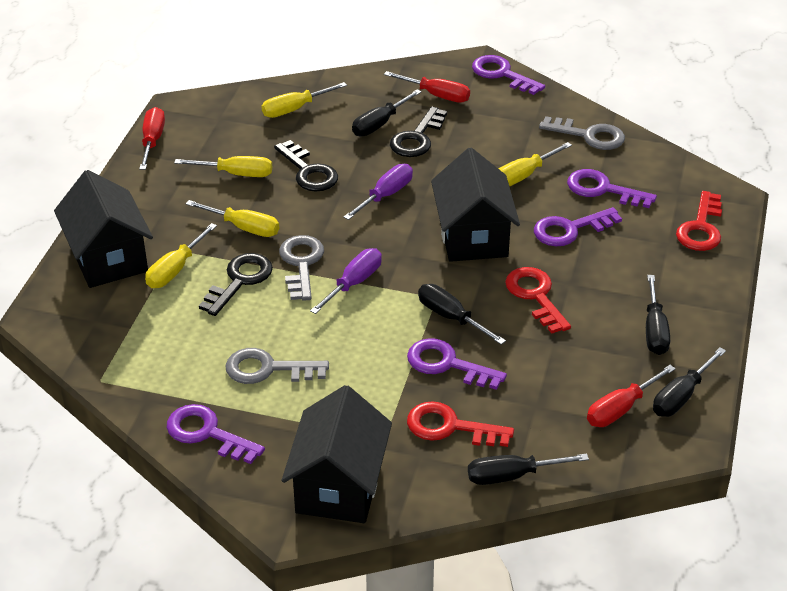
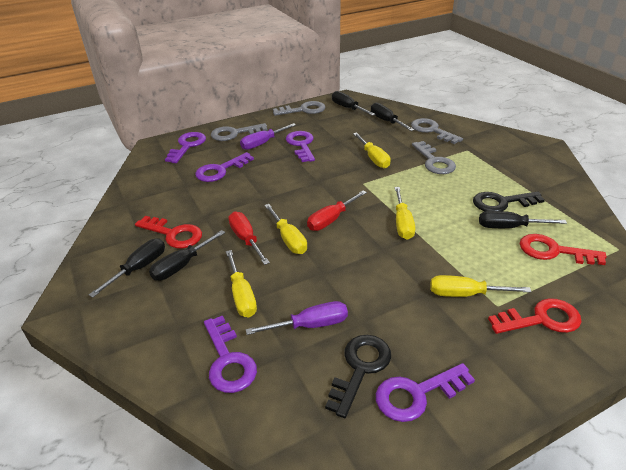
black house: 3 -> 0
black key: 3 -> 2
grey key: 3 -> 4
red screwdriver: 3 -> 2

